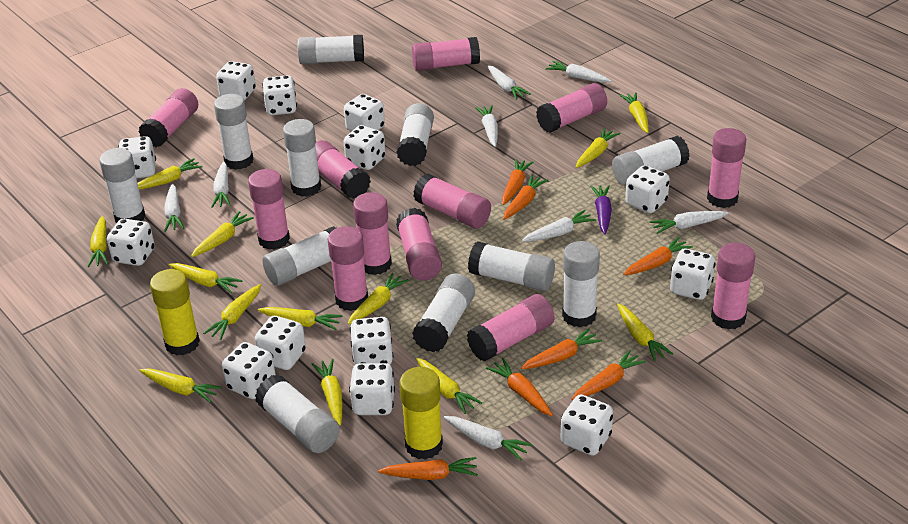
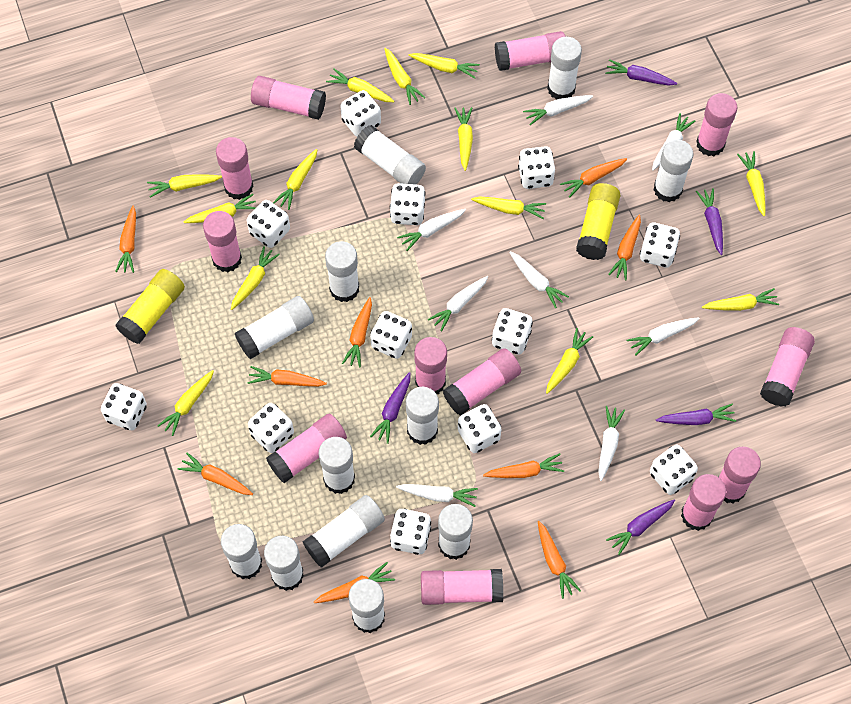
orange carrot: 7 -> 9
purple carrot: 1 -> 5
white dice: 13 -> 12
white glue stick: 11 -> 12

